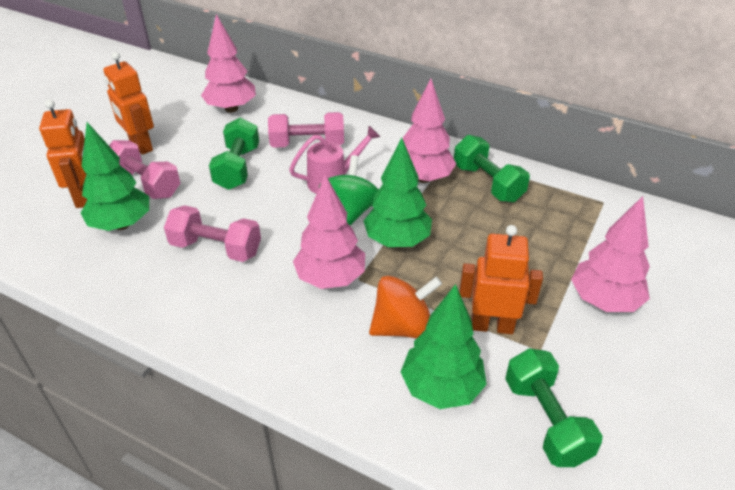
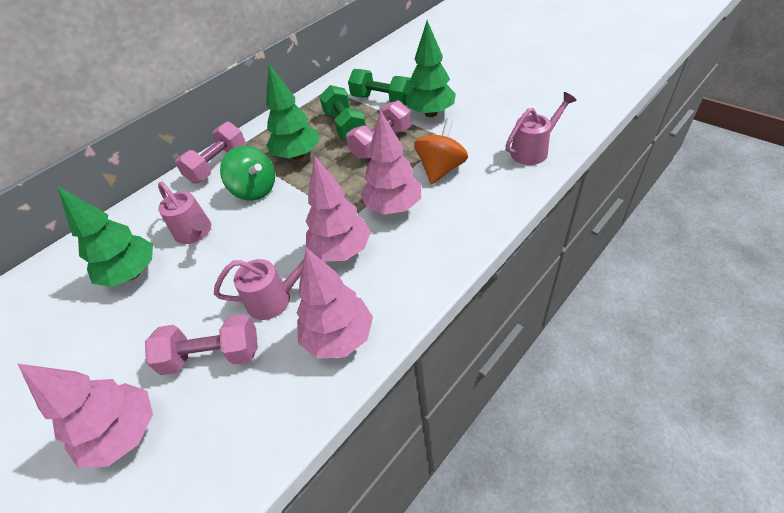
green dumbbell: 3 -> 2
orange robot: 3 -> 0
pink watering can: 1 -> 3

